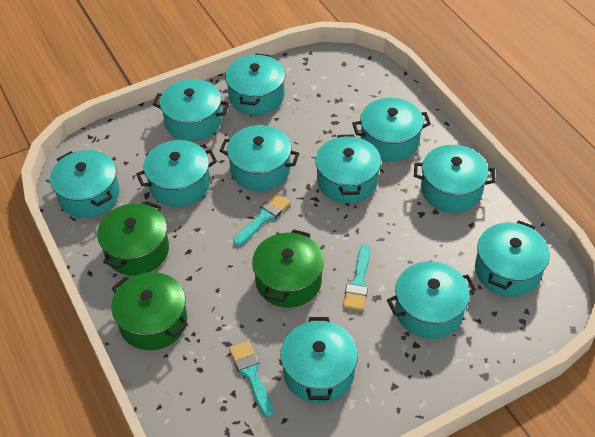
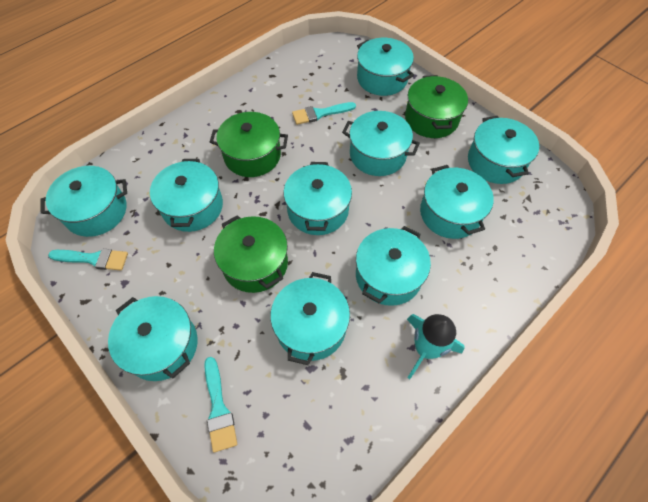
turquoise pot: 11 -> 10
turquoise rocket: 0 -> 1

